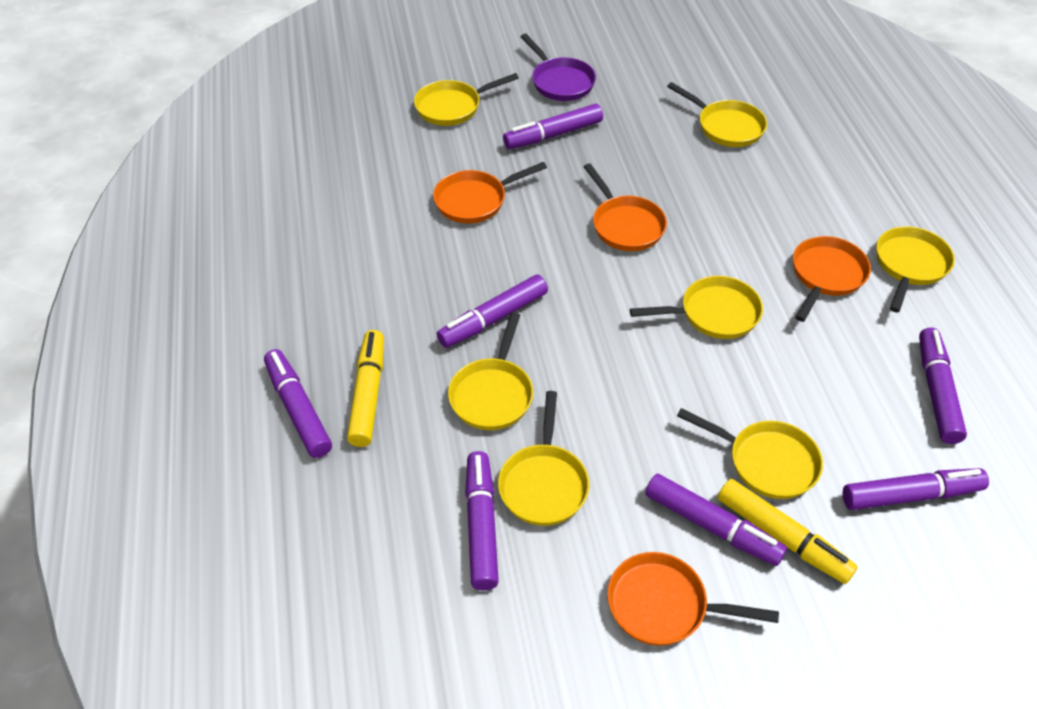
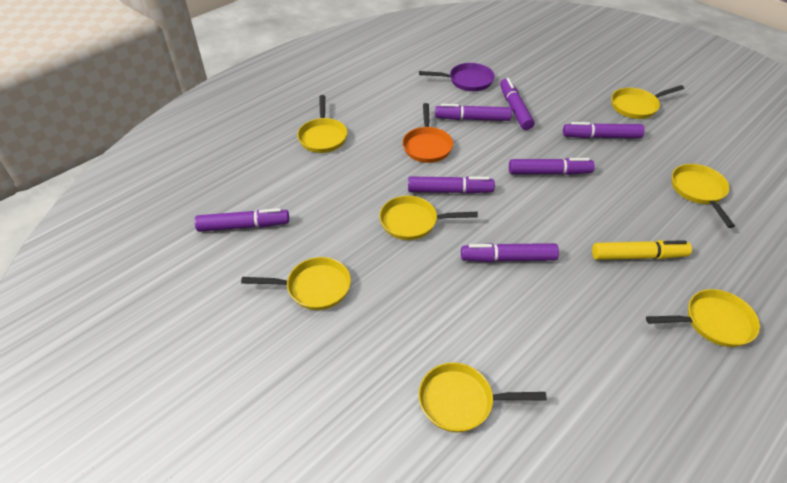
orange pan: 4 -> 1
yellow marker: 2 -> 1

